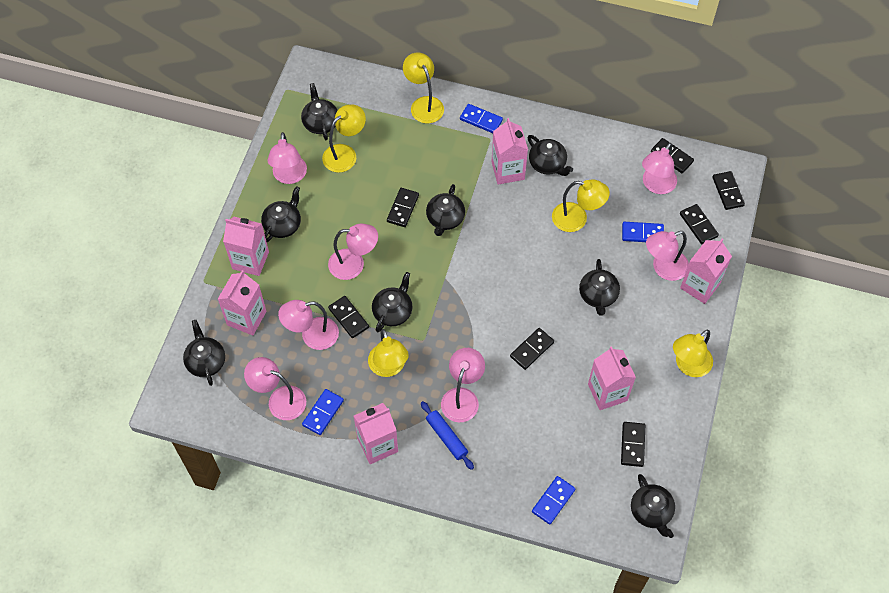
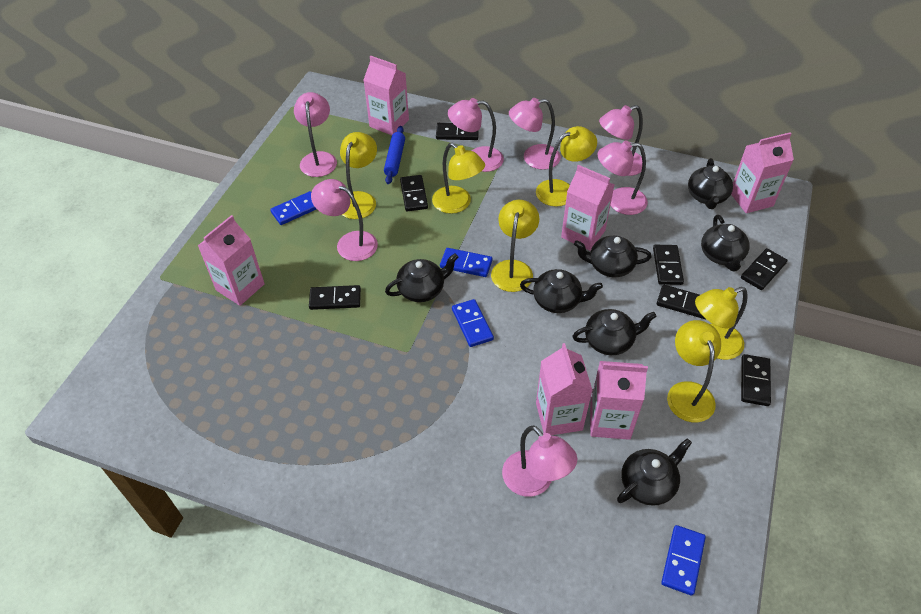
black teapot: 8 -> 7
yellow lamp: 5 -> 6

